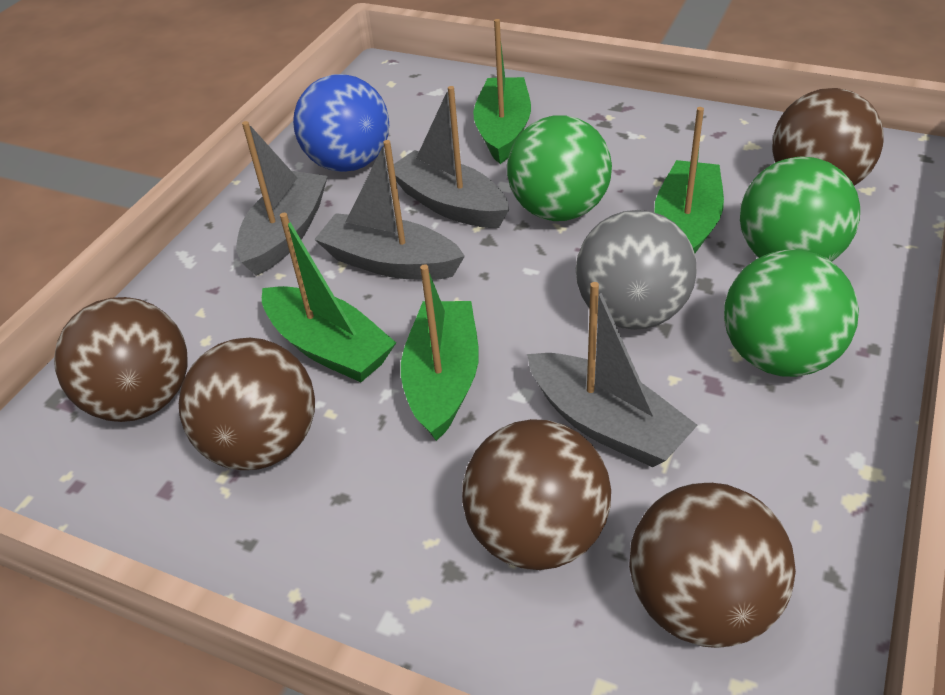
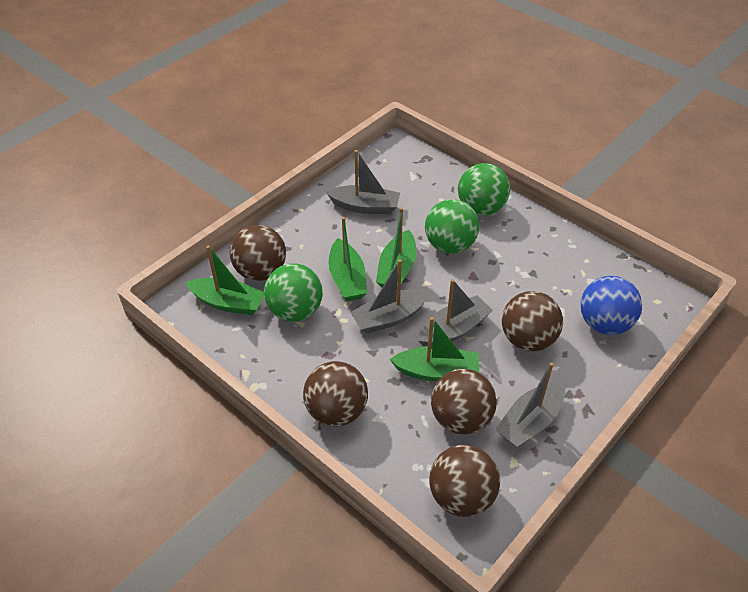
grey ball: 1 -> 0

